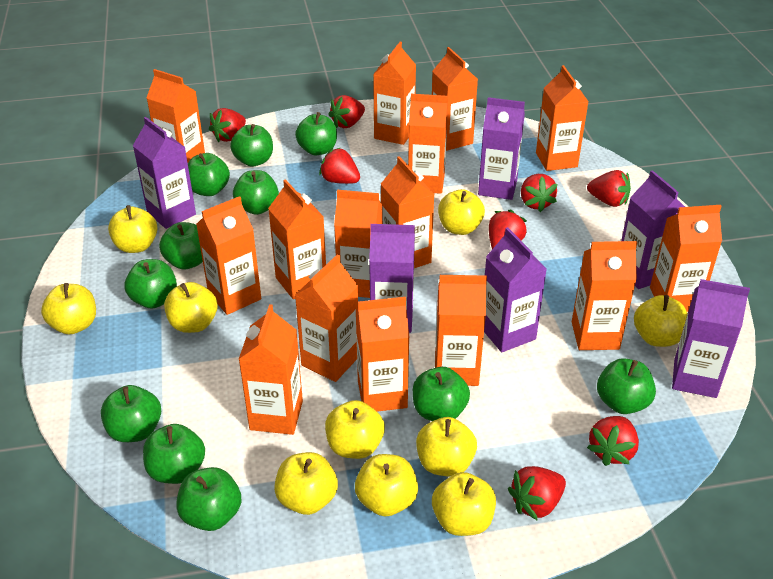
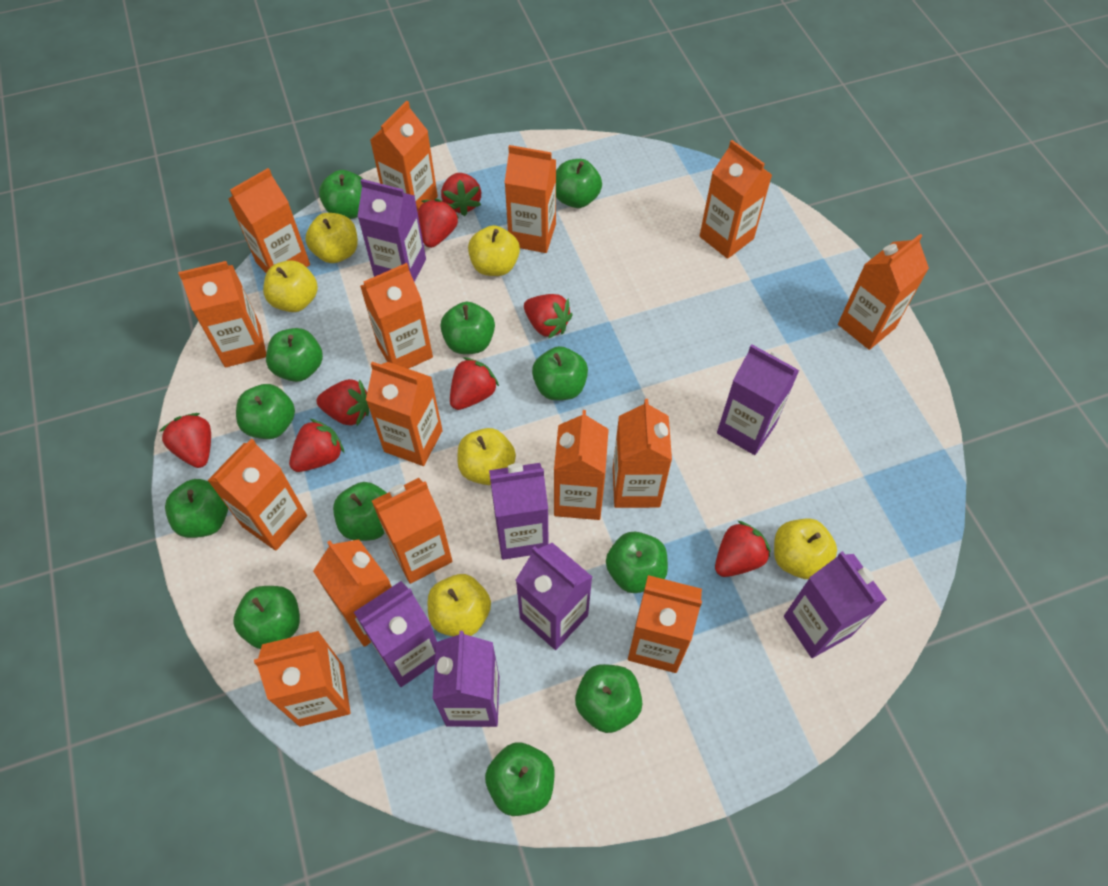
green apple: 11 -> 12
purple carton: 6 -> 7
yellow apple: 10 -> 6

